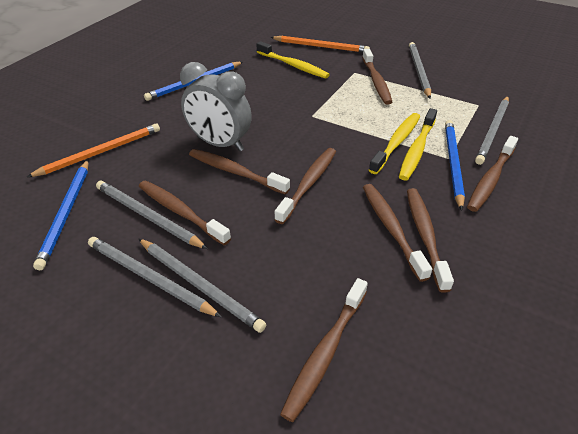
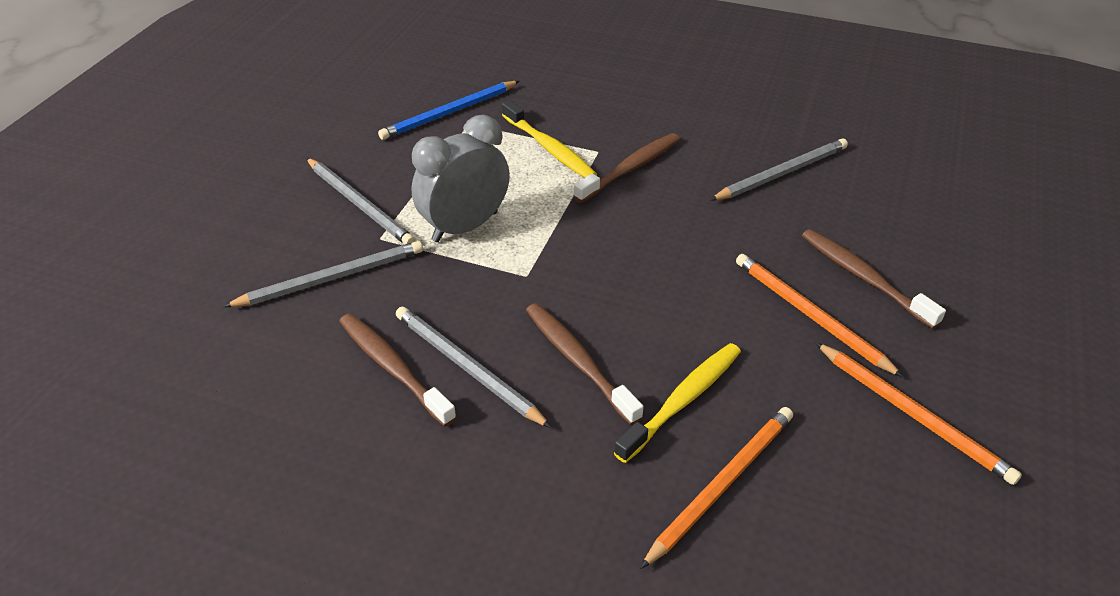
blue pencil: 3 -> 1
brown toothbrush: 8 -> 4
grey pencil: 5 -> 4
orange pencil: 2 -> 3
yellow toothbrush: 3 -> 2

